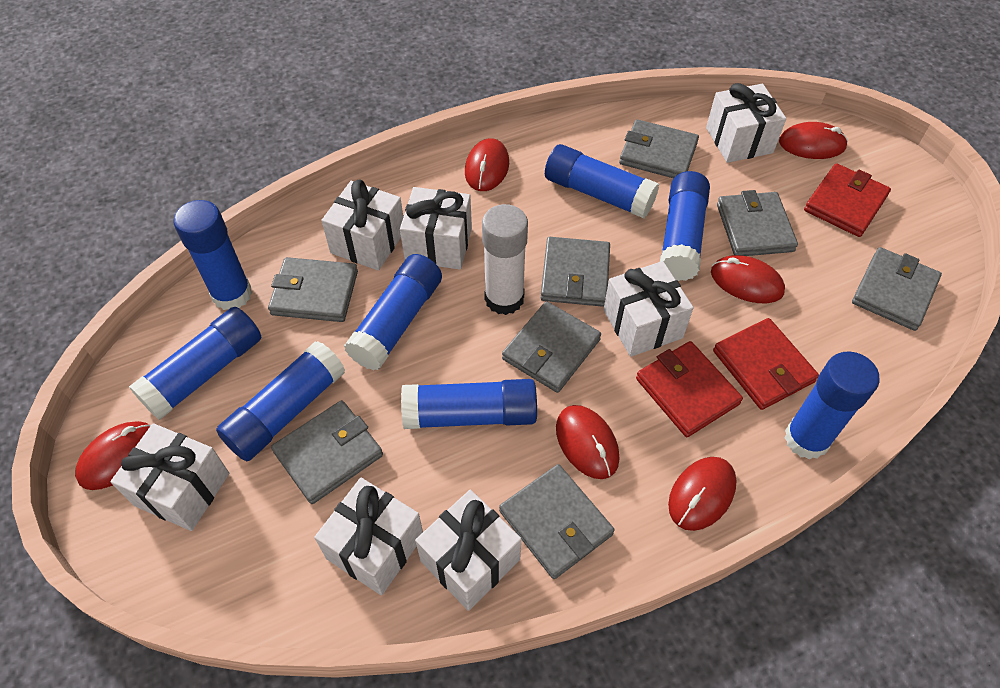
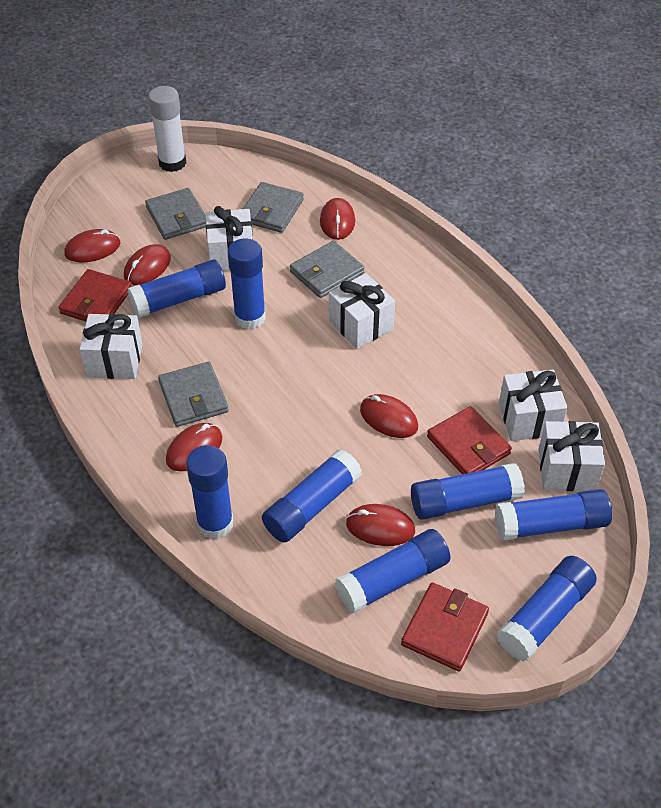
grey wallet: 8 -> 4
white gift: 7 -> 5

